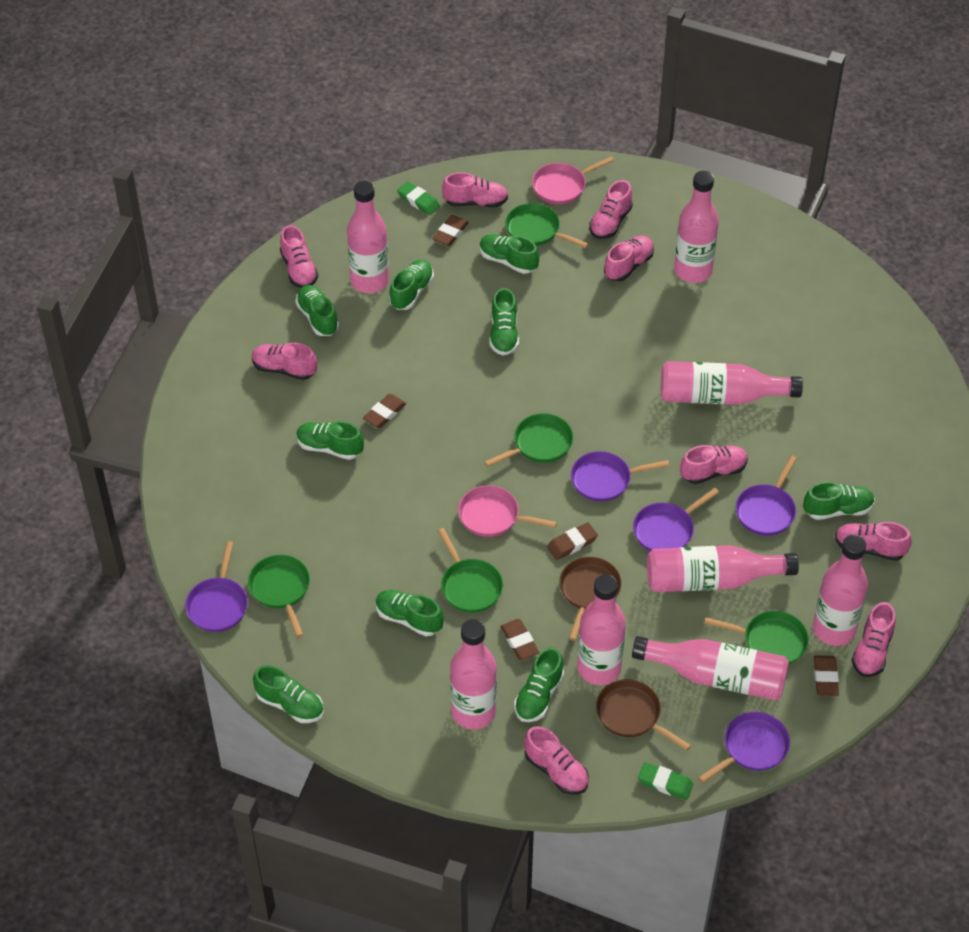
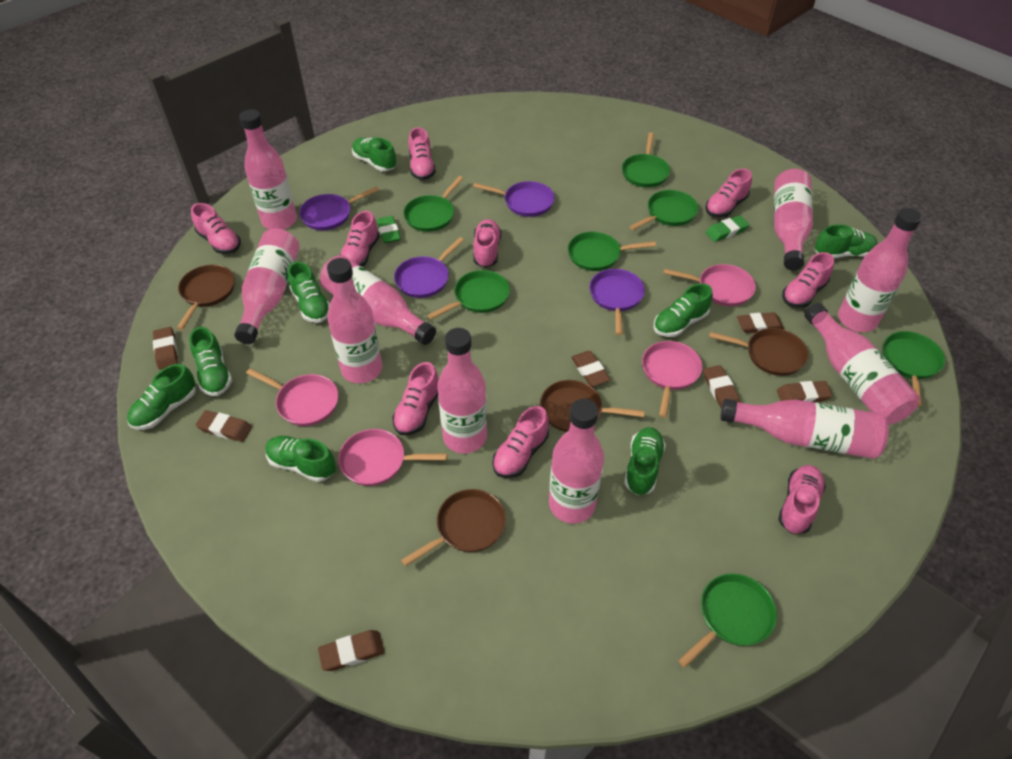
brown eraser: 5 -> 7
brown pan: 2 -> 4
green pan: 5 -> 7
green shoe: 9 -> 8
pink bottle: 8 -> 10
pink pan: 2 -> 4
purple pan: 5 -> 4

